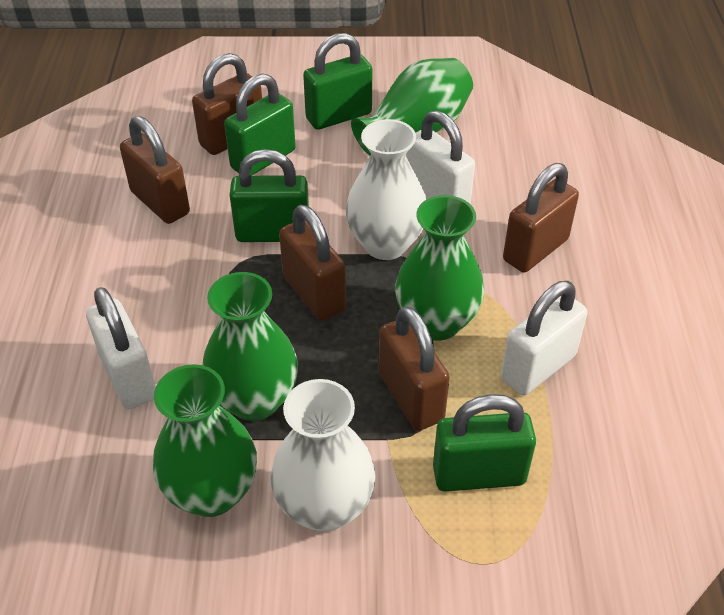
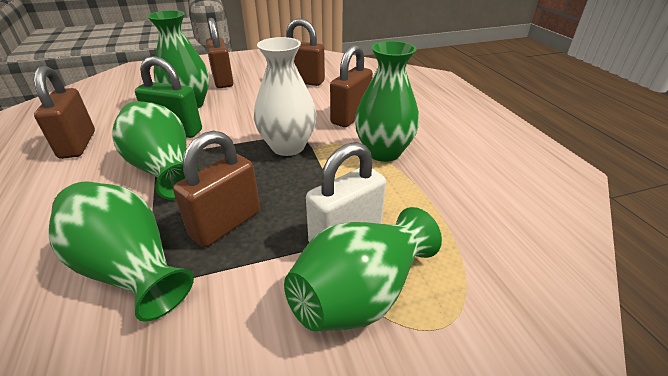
green padlock: 4 -> 1
green vase: 4 -> 5
white padlock: 3 -> 1
white vase: 2 -> 1

